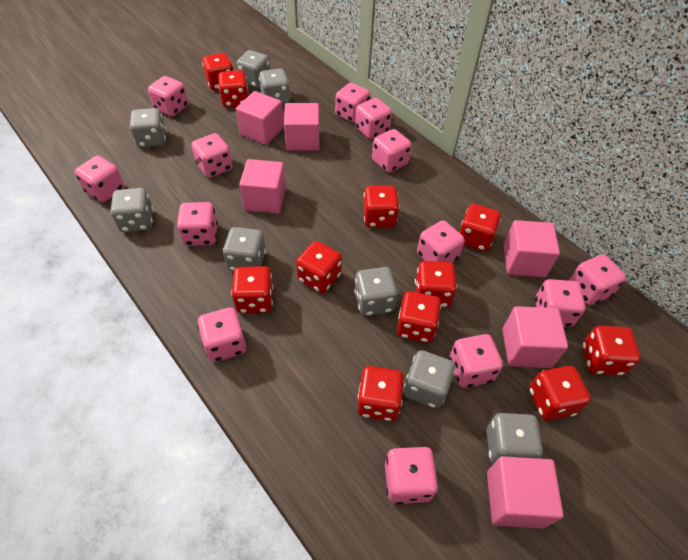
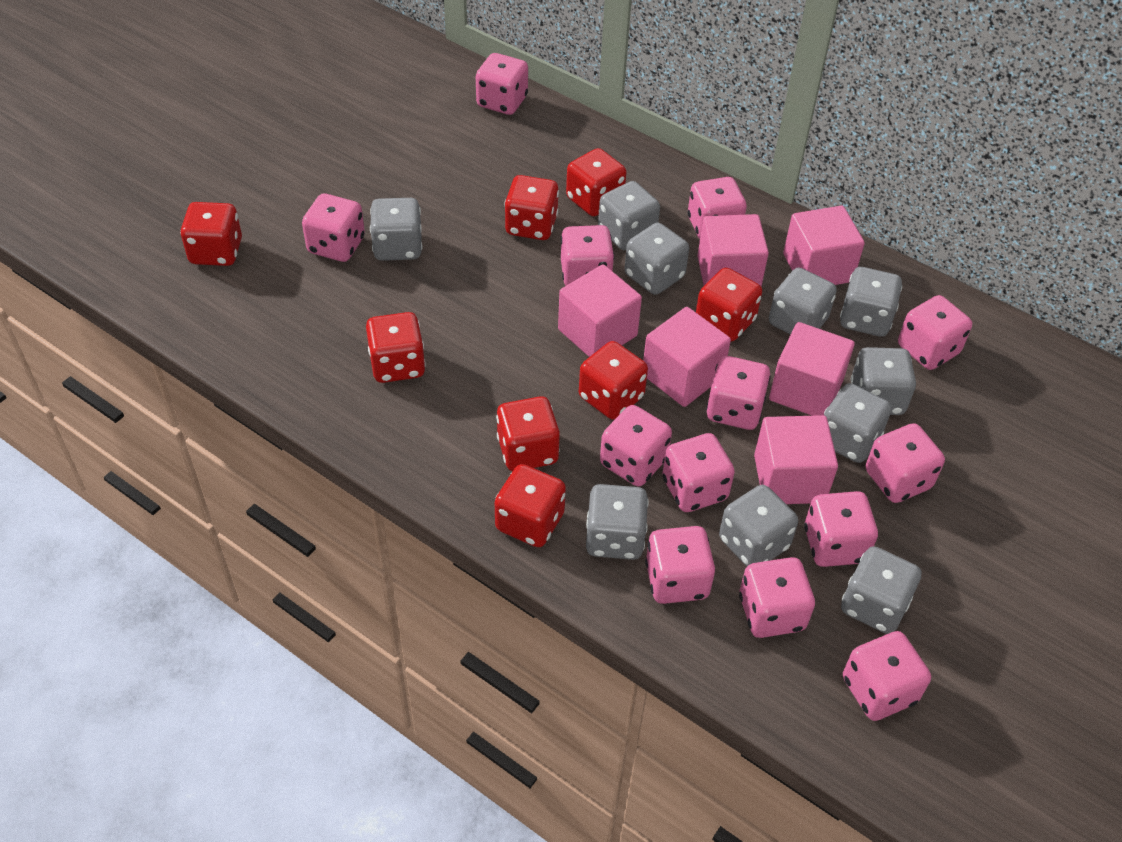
grey dice: 8 -> 10
red dice: 11 -> 8

